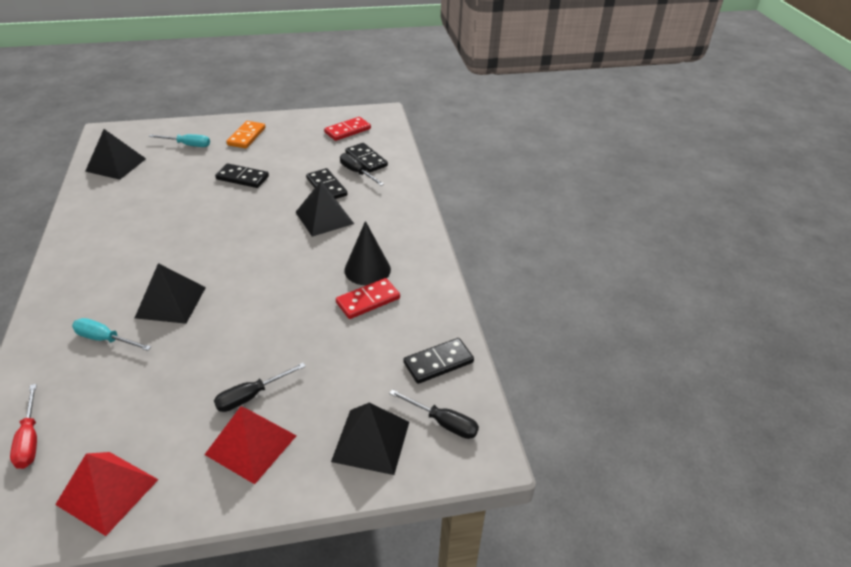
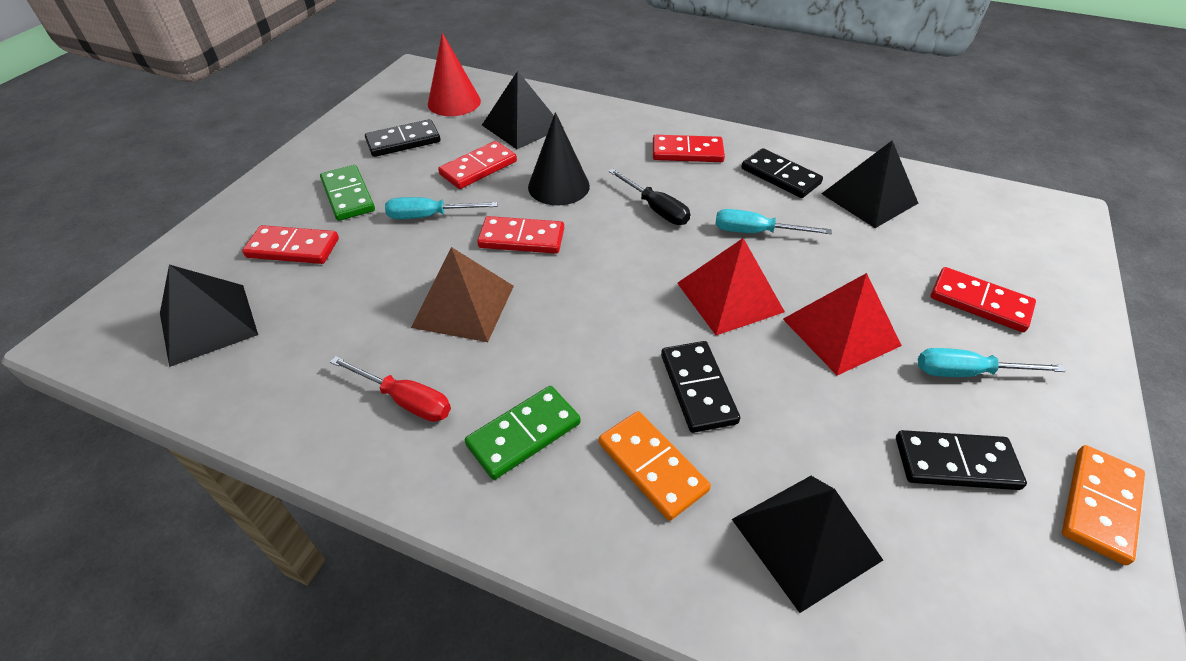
black screwdriver: 3 -> 1
brown pyramid: 0 -> 1
green domino: 0 -> 2
orange domino: 1 -> 2
red cone: 0 -> 1
red domino: 2 -> 5
turquoise screwdriver: 2 -> 3

